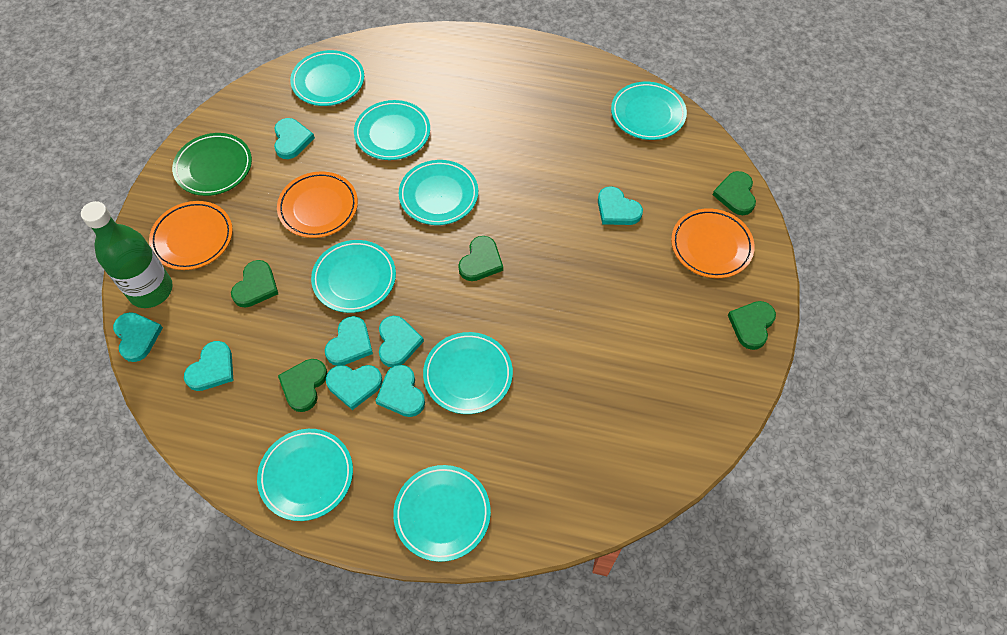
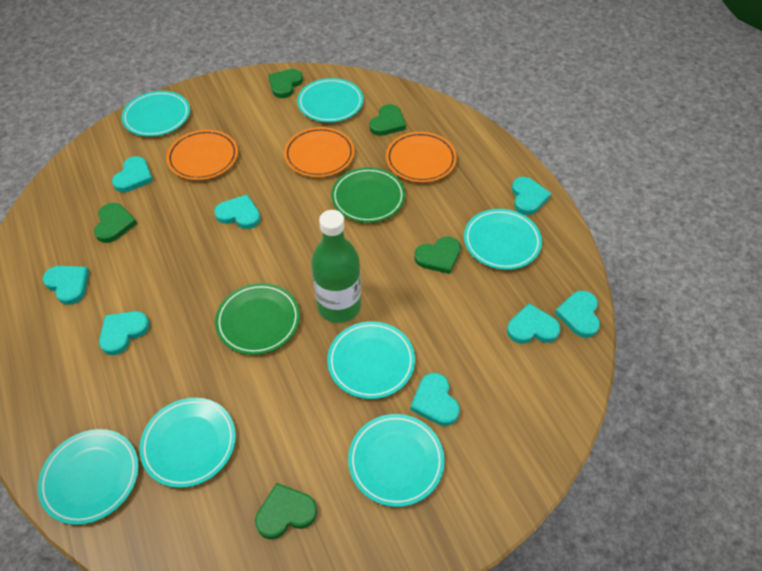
green plate: 1 -> 2
turquoise plate: 8 -> 7

